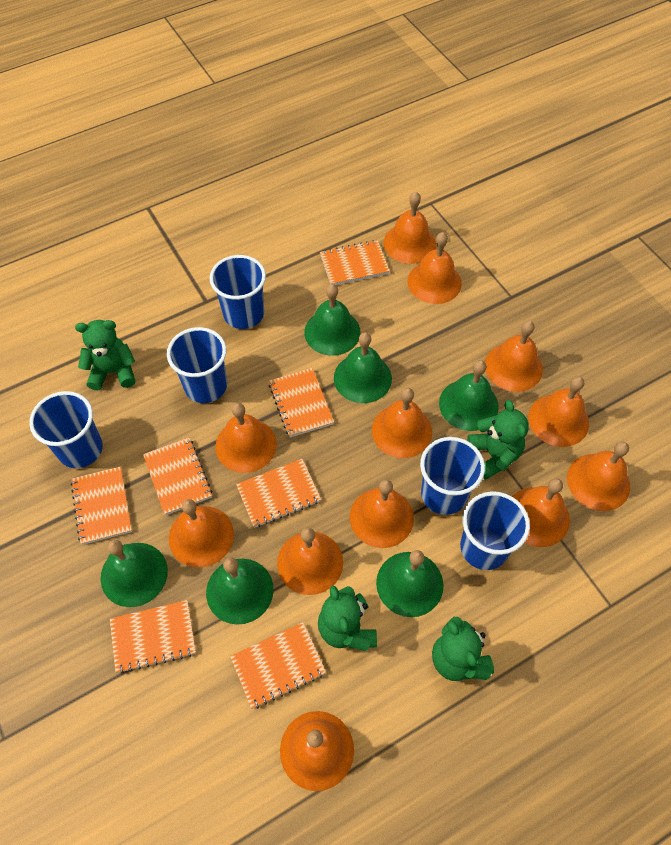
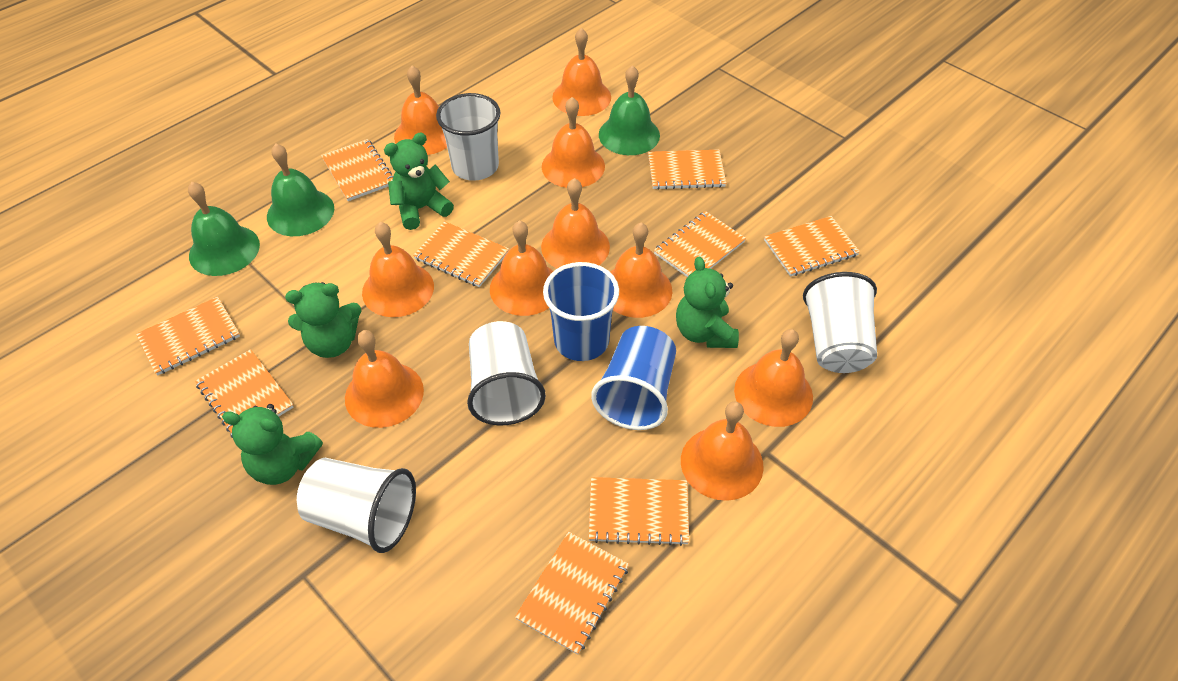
blue cup: 5 -> 2
green bell: 6 -> 3
orange bell: 12 -> 10
orange notebook: 7 -> 9
white cup: 0 -> 4

